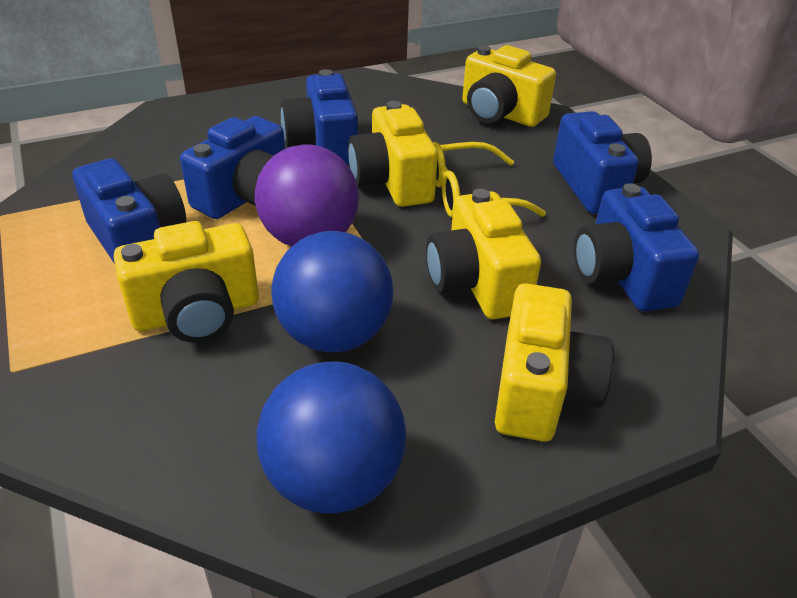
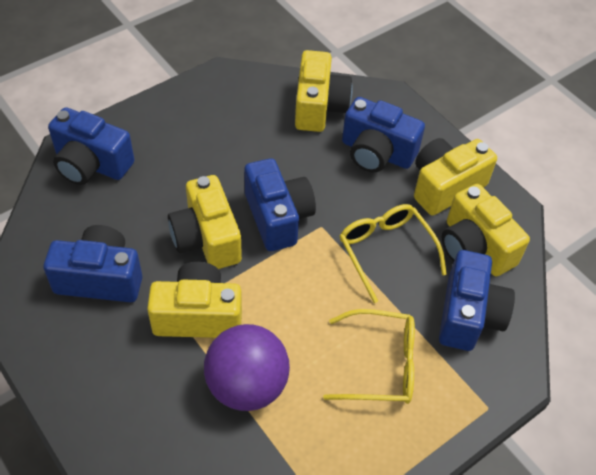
blue ball: 2 -> 0
yellow glasses: 1 -> 2

